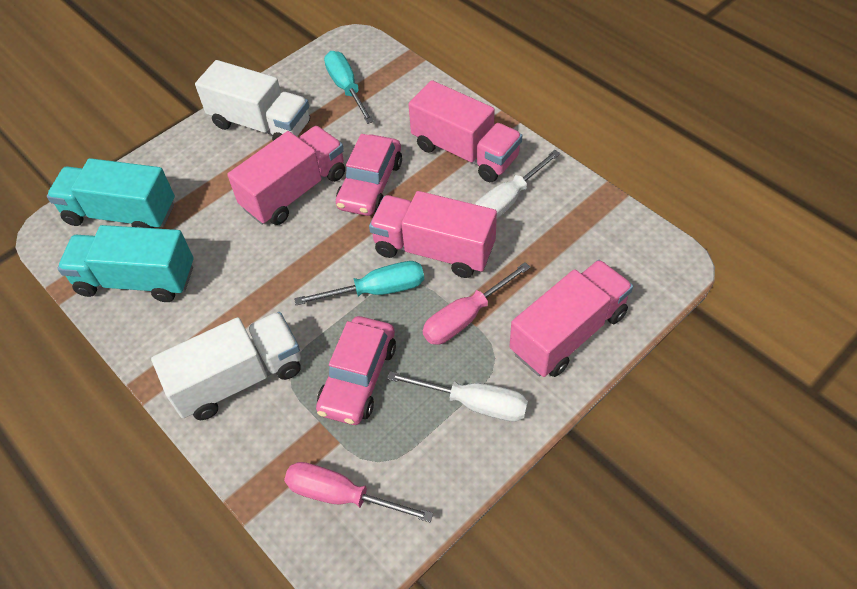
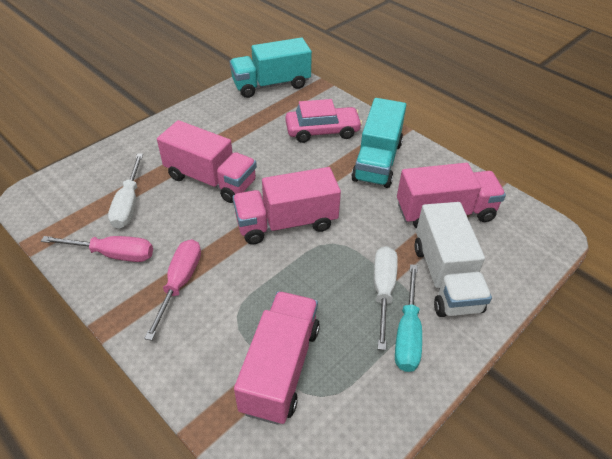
pink car: 2 -> 1
turquoise screwdriver: 2 -> 1
white truck: 2 -> 1

